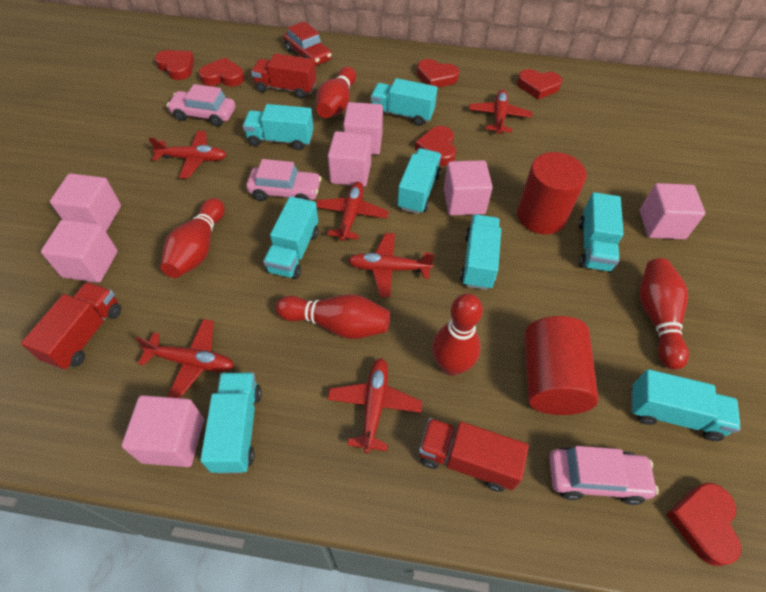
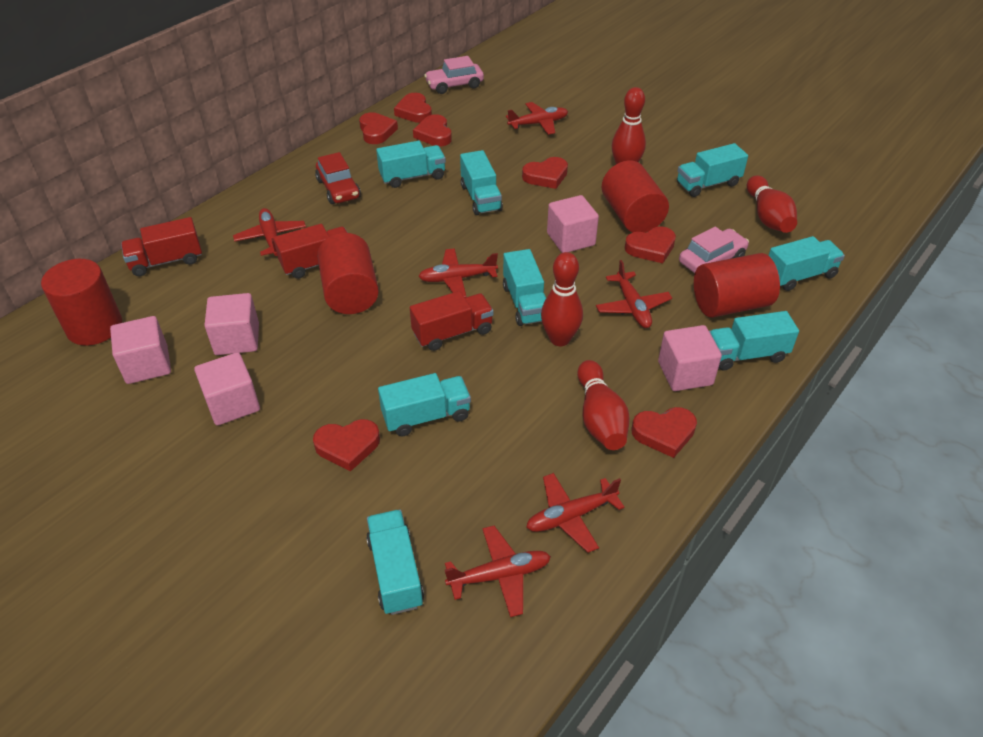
pink car: 3 -> 2
pink cube: 7 -> 5
red bowling pin: 5 -> 4
red cylinder: 2 -> 4
red heart: 6 -> 7

